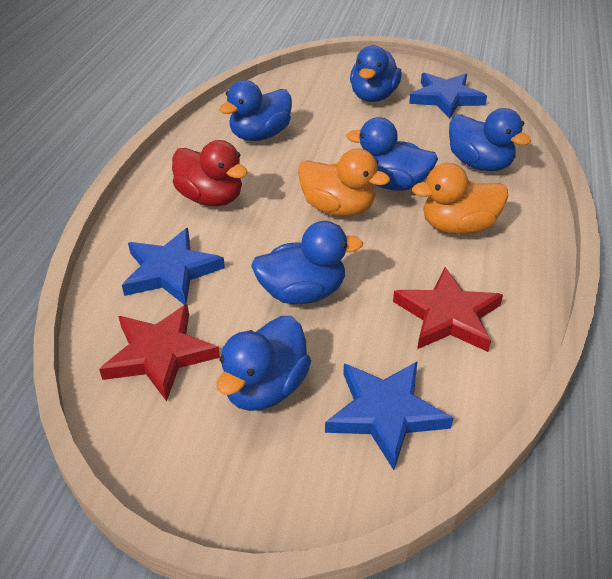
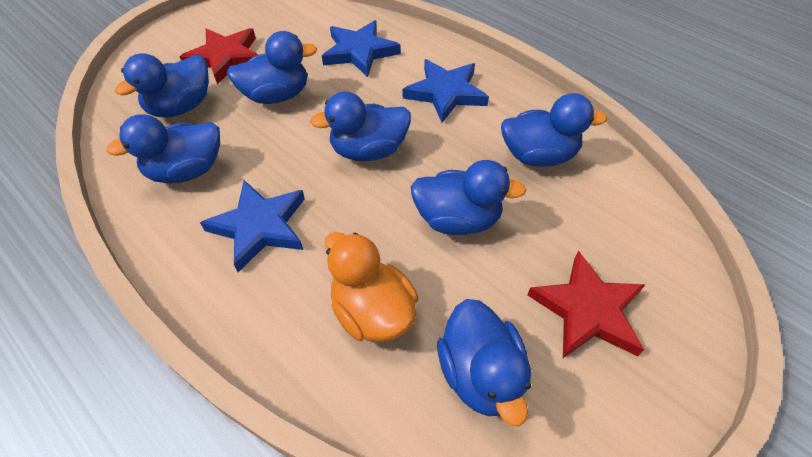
blue duck: 6 -> 7
orange duck: 2 -> 1
red duck: 1 -> 0

